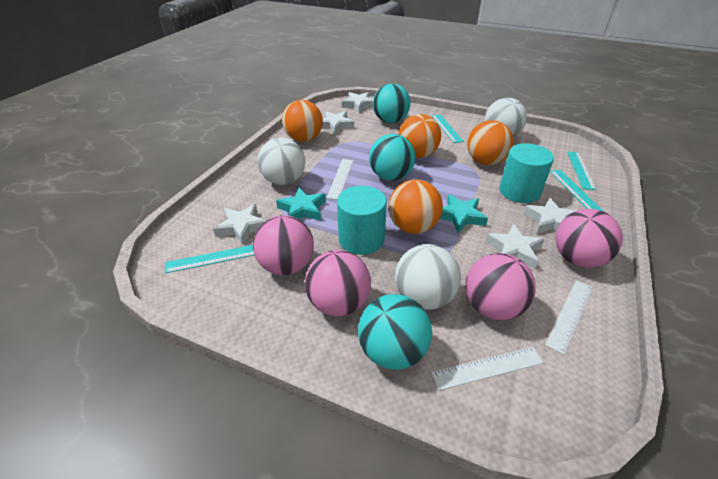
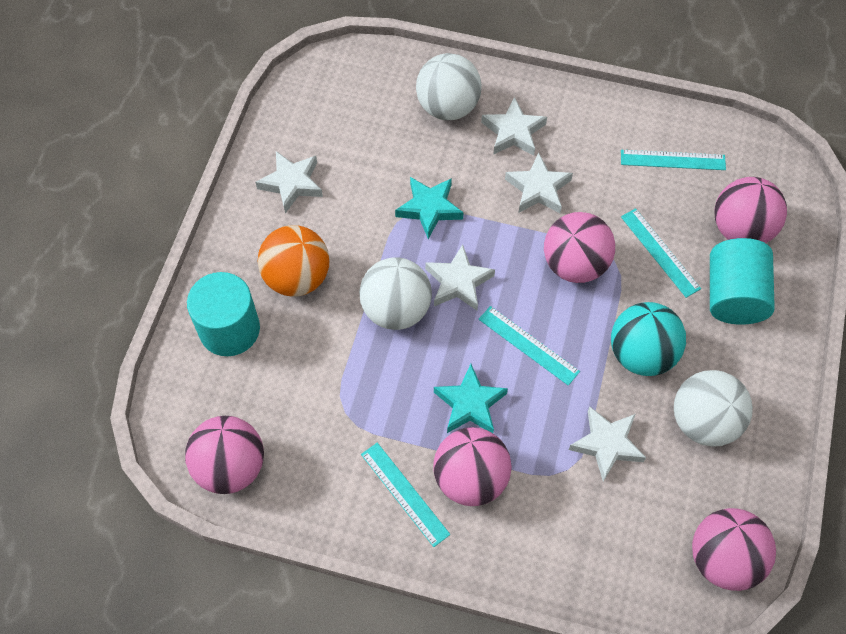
orange ball: 4 -> 1
pink ball: 4 -> 5
turquoise ball: 3 -> 1
white ruler: 3 -> 0

